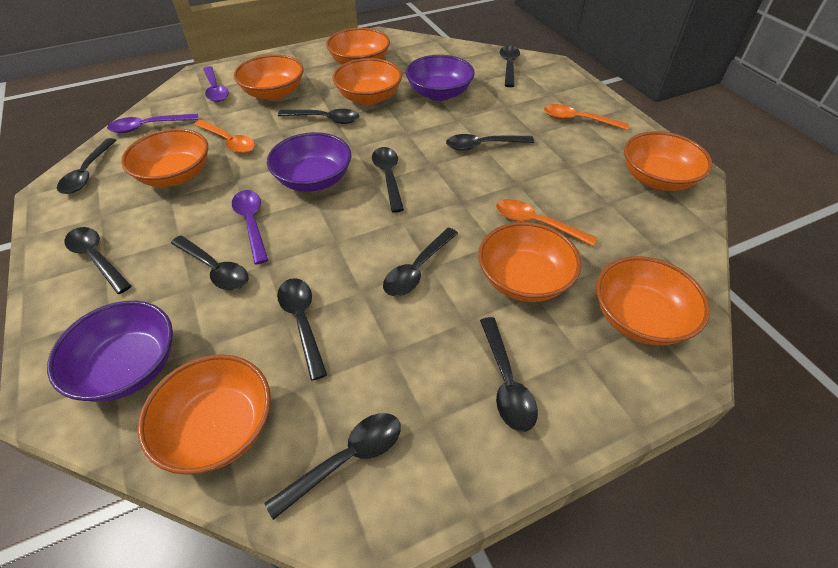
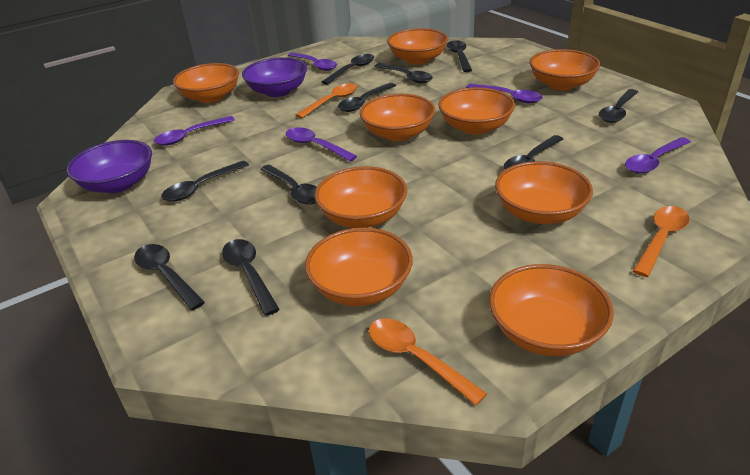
black spoon: 11 -> 10
orange bowl: 8 -> 9
purple bowl: 3 -> 2
purple spoon: 3 -> 5

